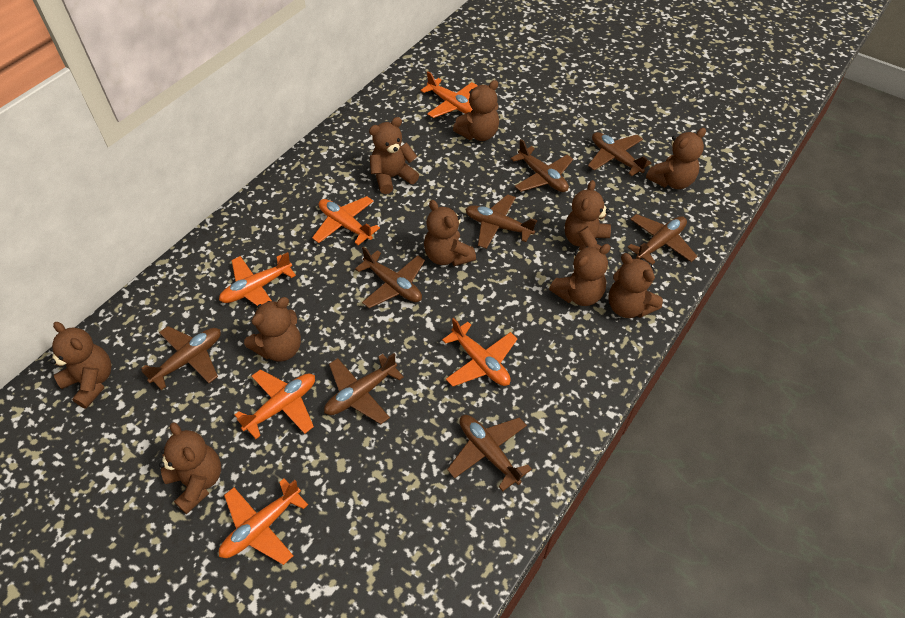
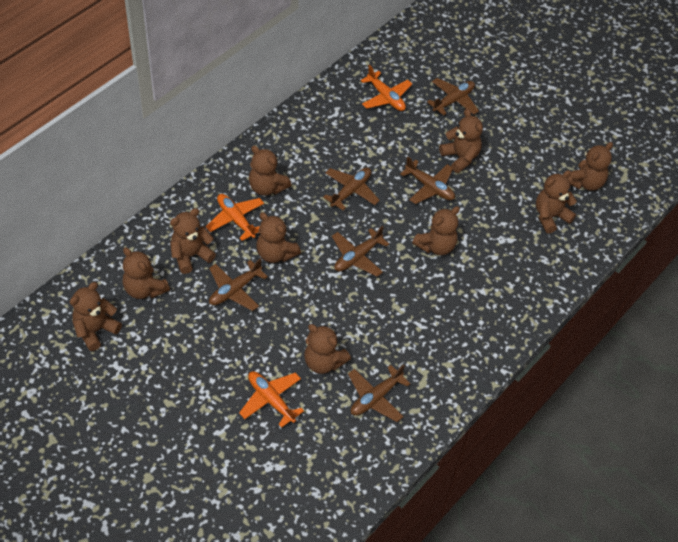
brown plane: 8 -> 6
orange plane: 6 -> 3

